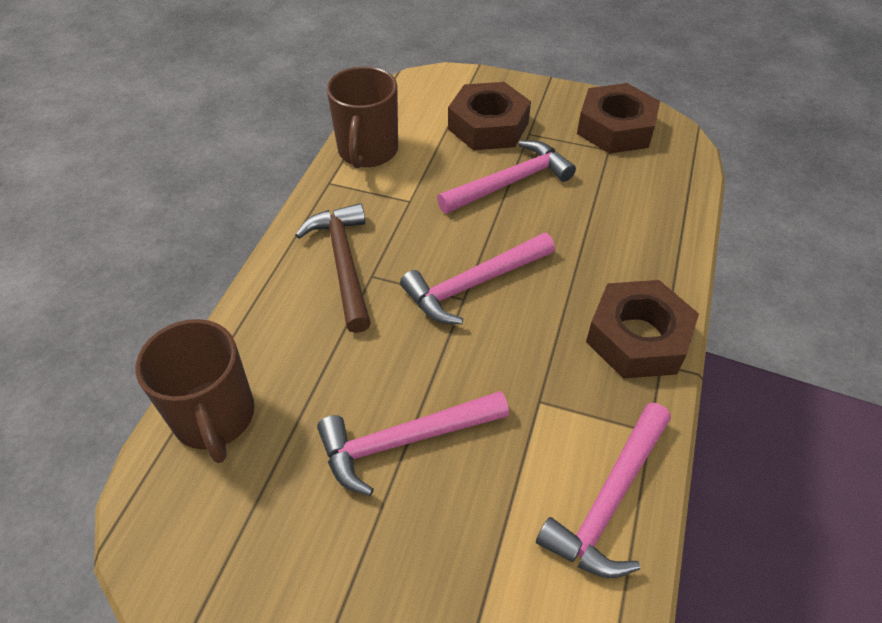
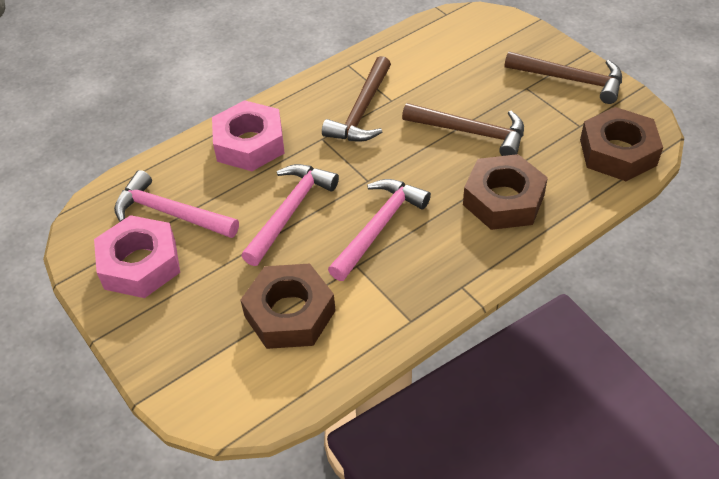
brown hammer: 1 -> 3
brown mug: 2 -> 0
pink hammer: 4 -> 3
pink nut: 0 -> 2

